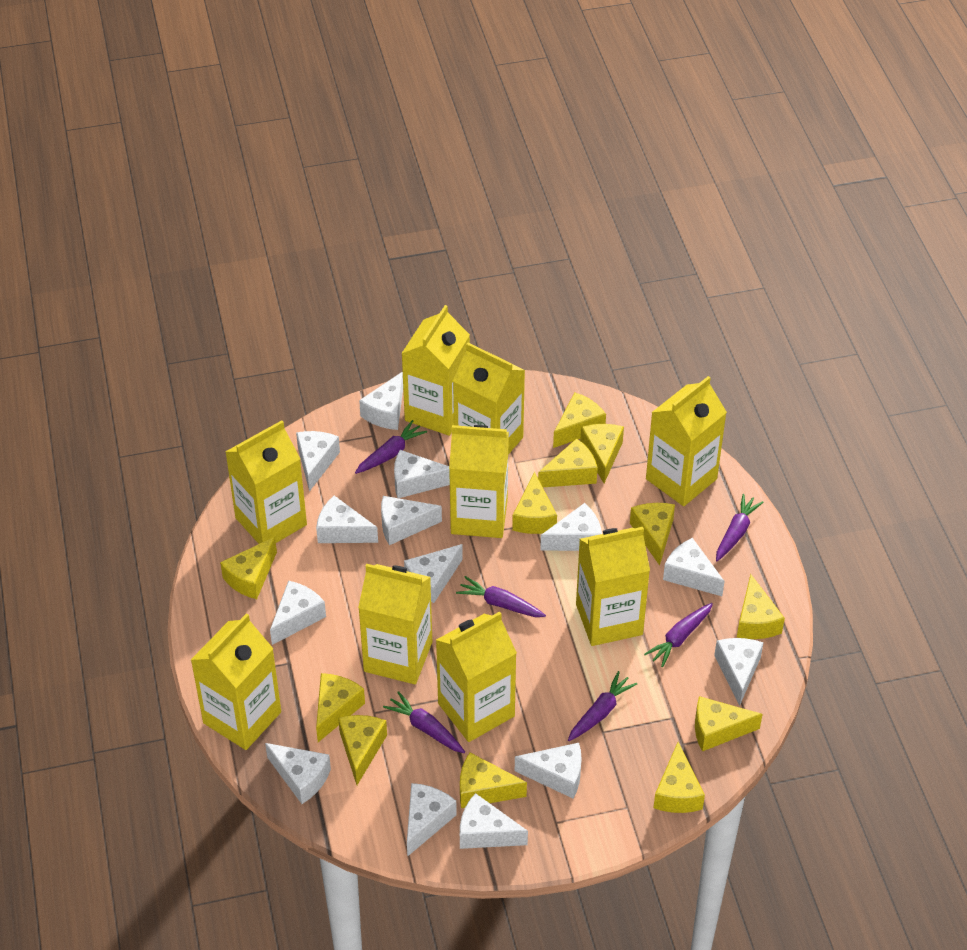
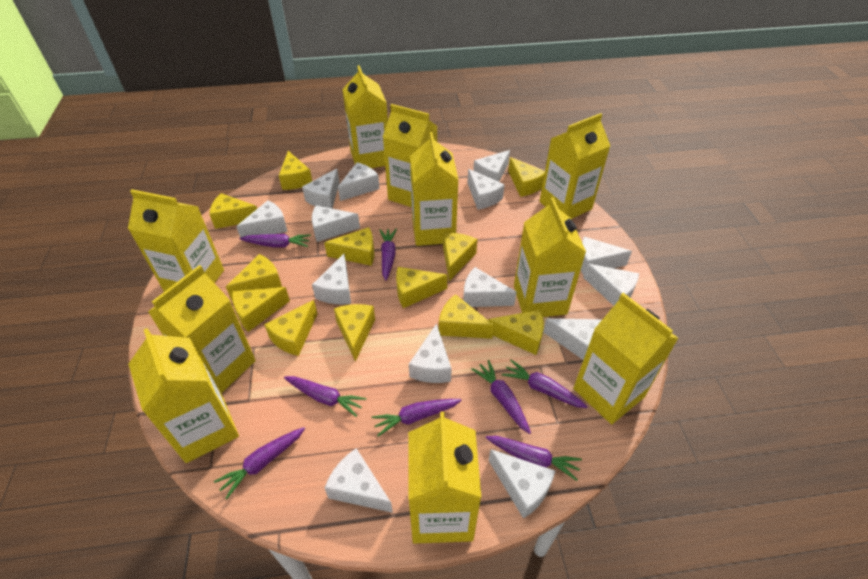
purple carrot: 6 -> 8
yellow carton: 9 -> 10

